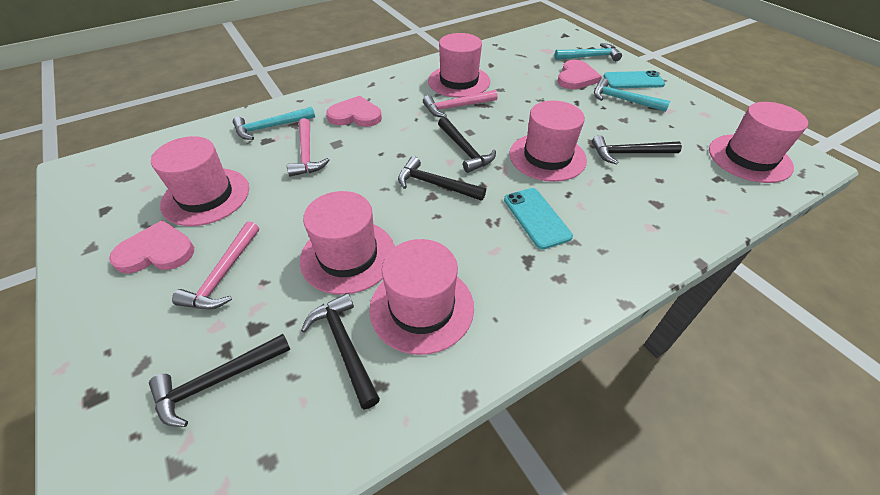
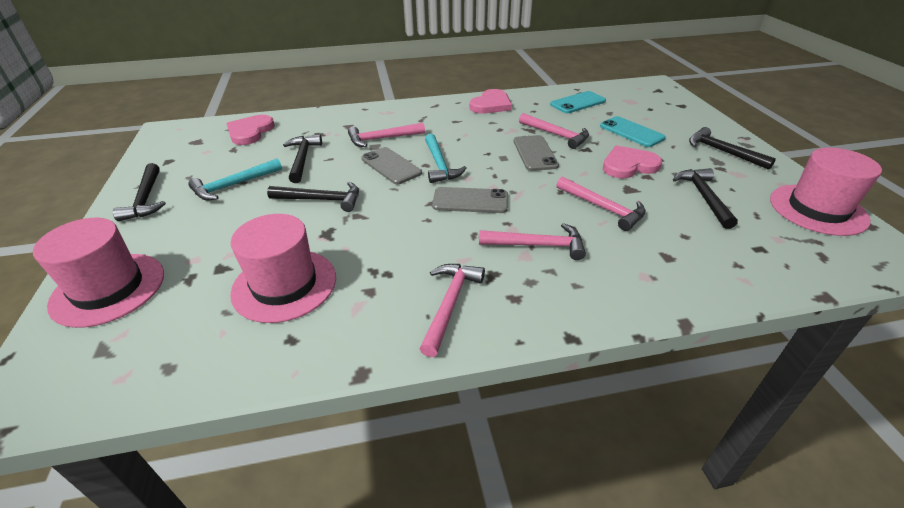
grey phone: 0 -> 3
pink hammer: 3 -> 5
pink hat: 6 -> 3
turquoise hammer: 3 -> 2

